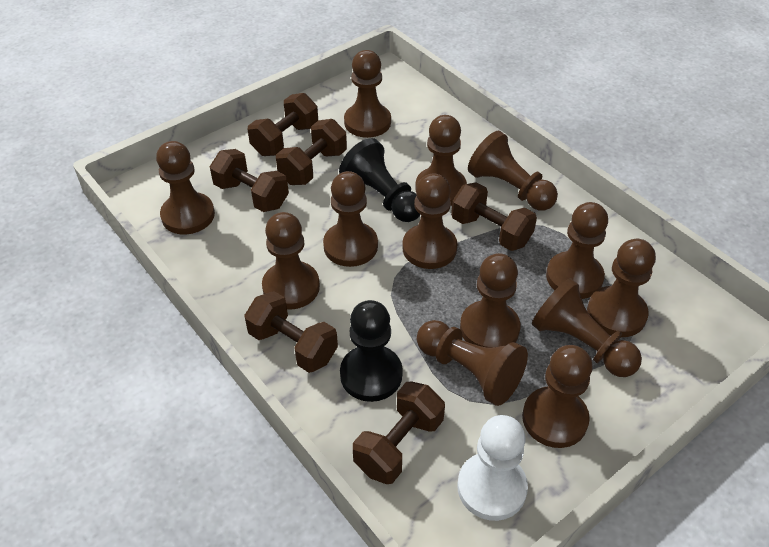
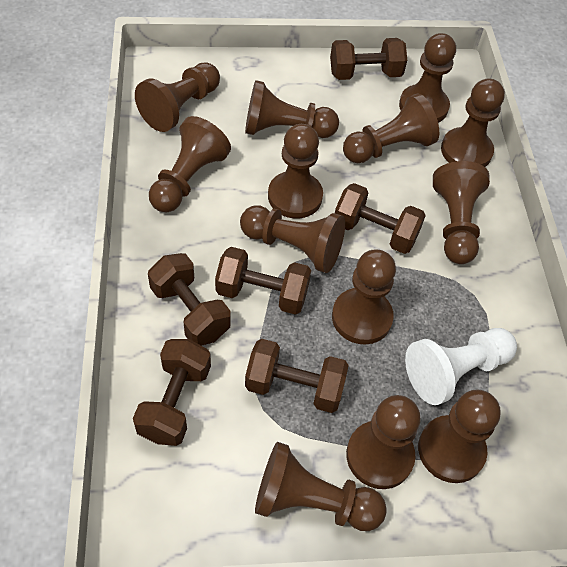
black pawn: 2 -> 0

